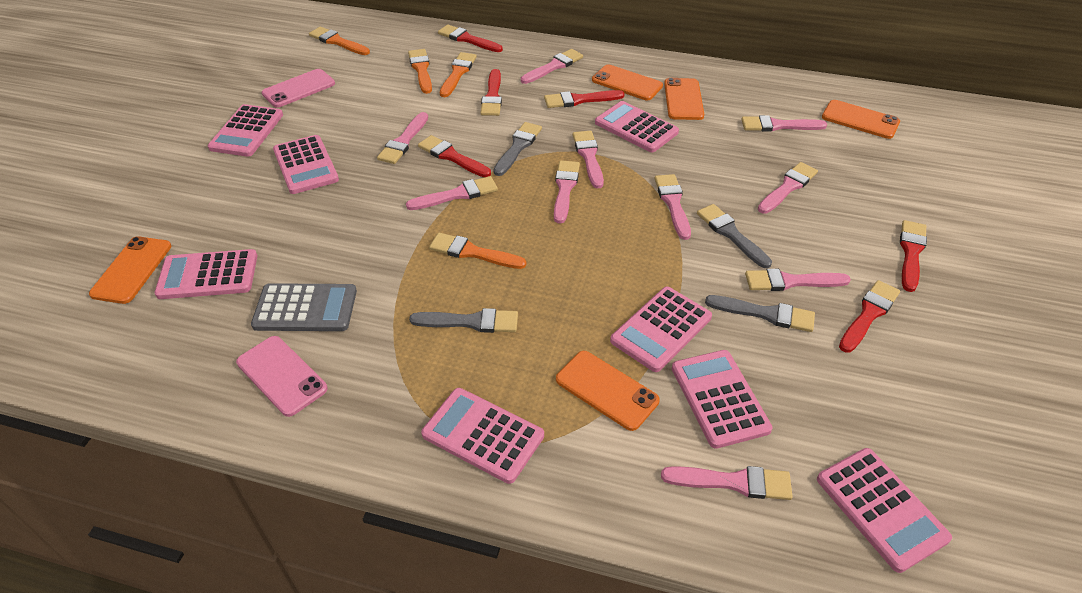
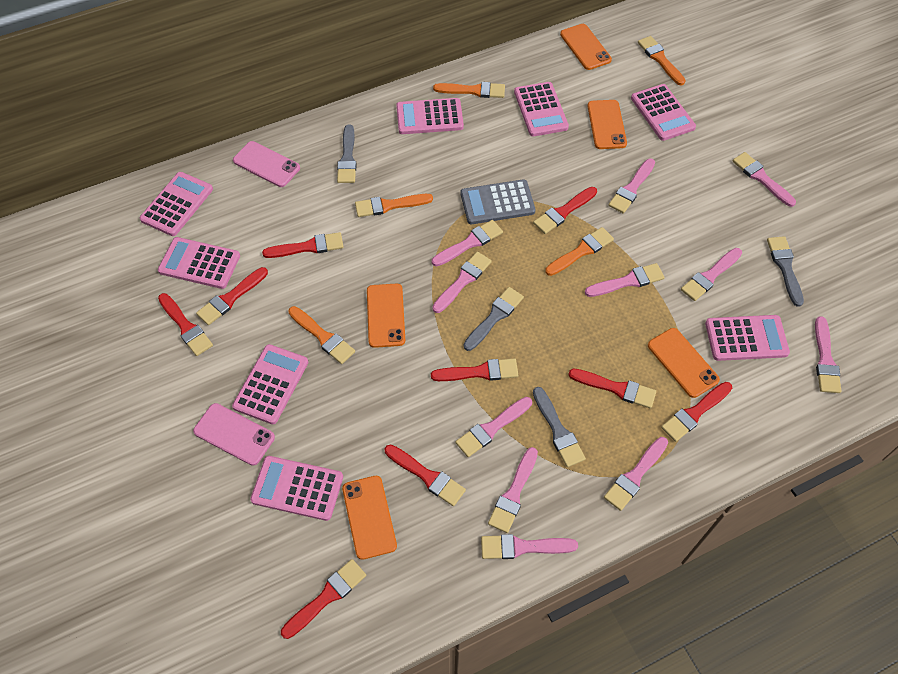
orange brush: 4 -> 5
pink brush: 10 -> 11
red brush: 6 -> 9

